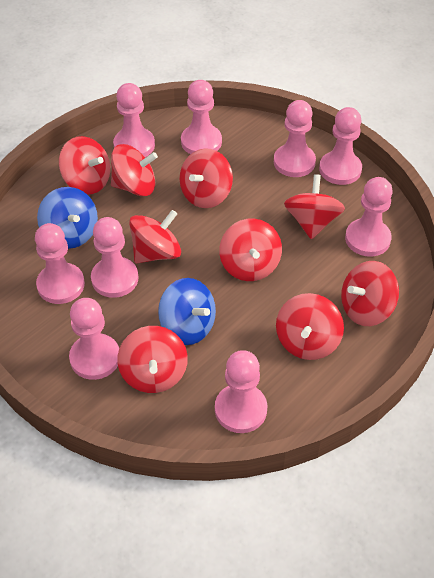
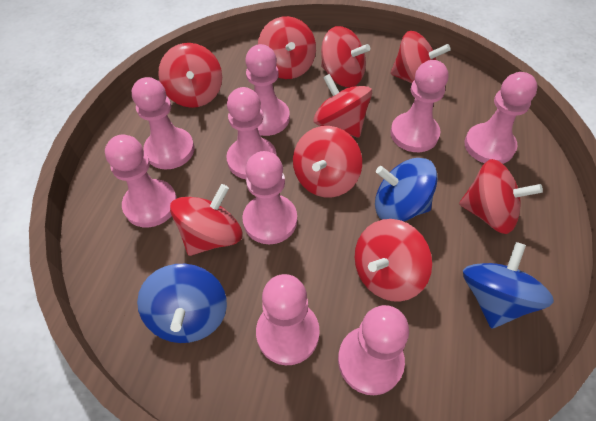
blue spinning top: 2 -> 3

